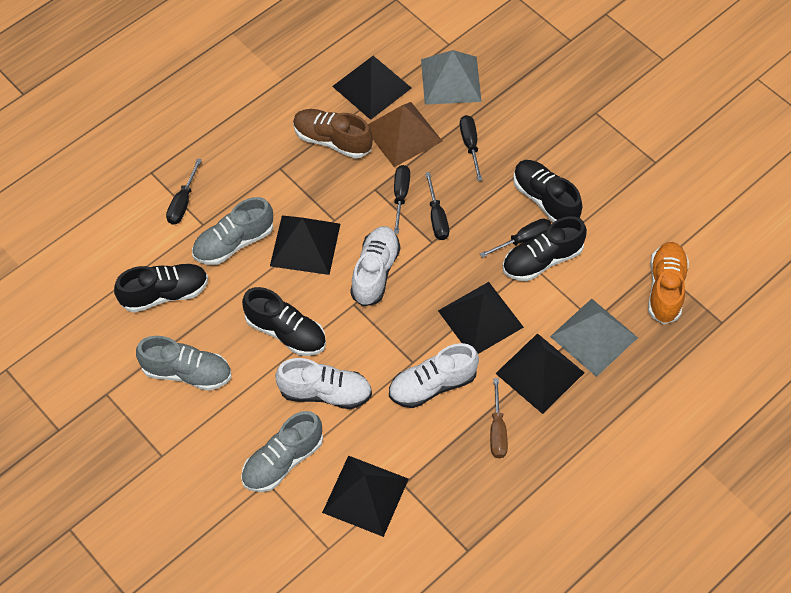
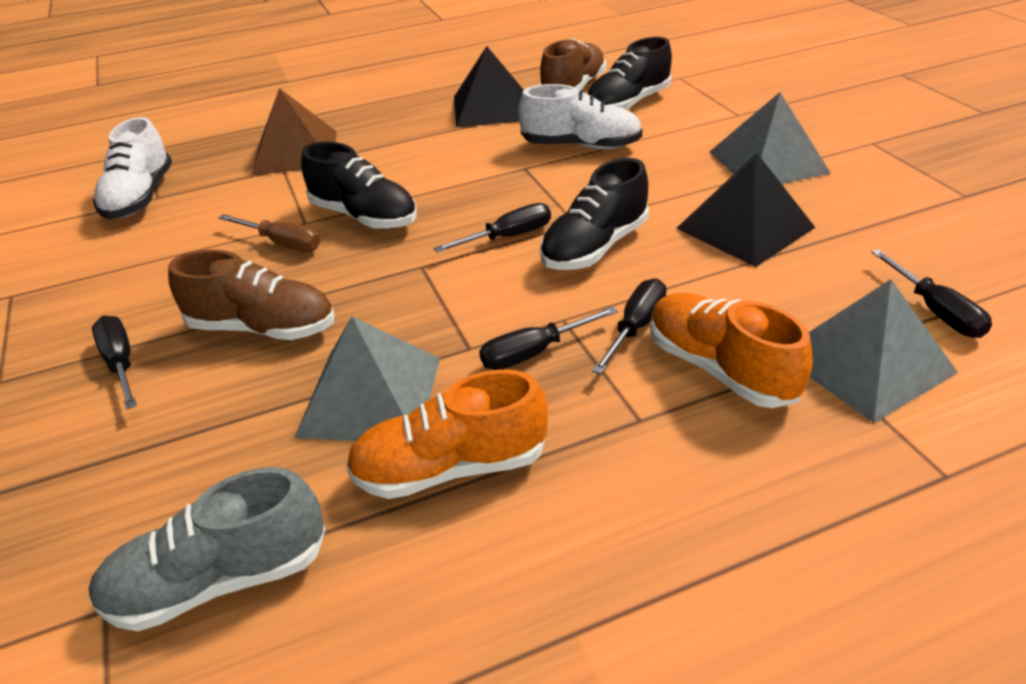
black pyramid: 5 -> 2
black shoe: 4 -> 3
brown shoe: 1 -> 2
grey pyramid: 2 -> 3
grey shoe: 3 -> 1
orange shoe: 1 -> 2
white shoe: 3 -> 2

